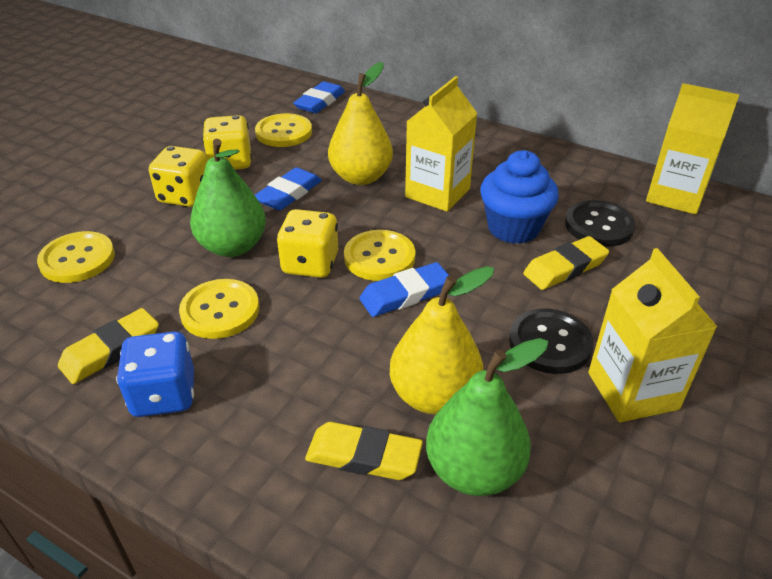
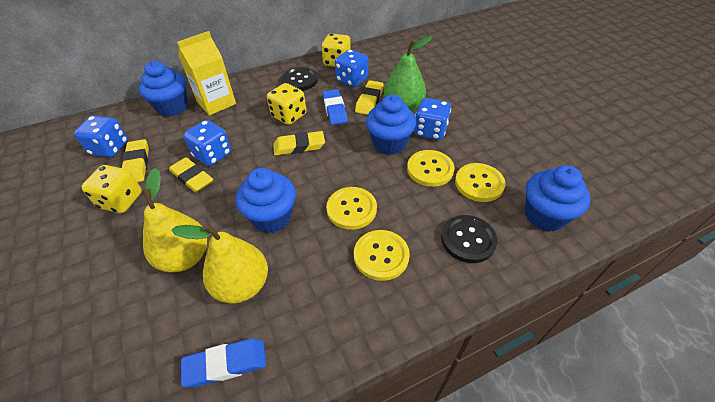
blue cupcake: 1 -> 4
blue dice: 1 -> 4
blue eraser: 3 -> 2
green pear: 2 -> 1
yellow carton: 3 -> 1
yellow eraser: 3 -> 4

